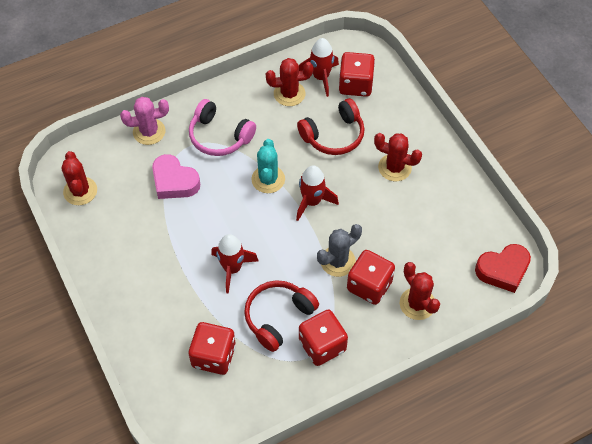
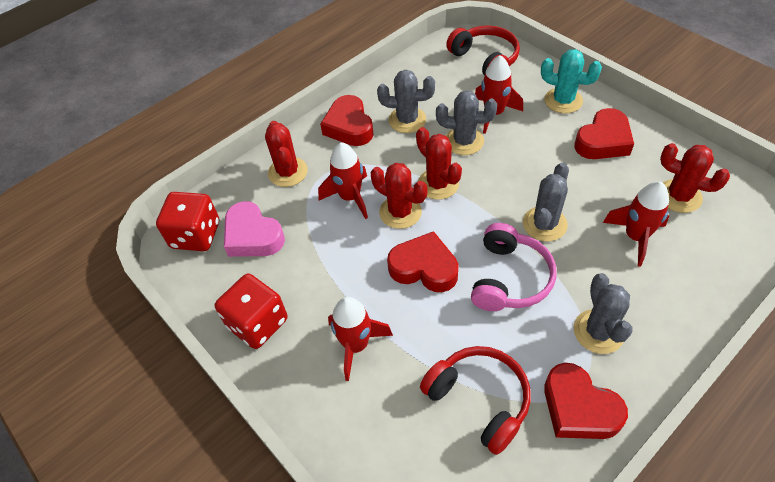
grey cactus: 1 -> 4
pink cactus: 1 -> 0
red dice: 4 -> 2
red heart: 1 -> 4
red rocket: 3 -> 4

